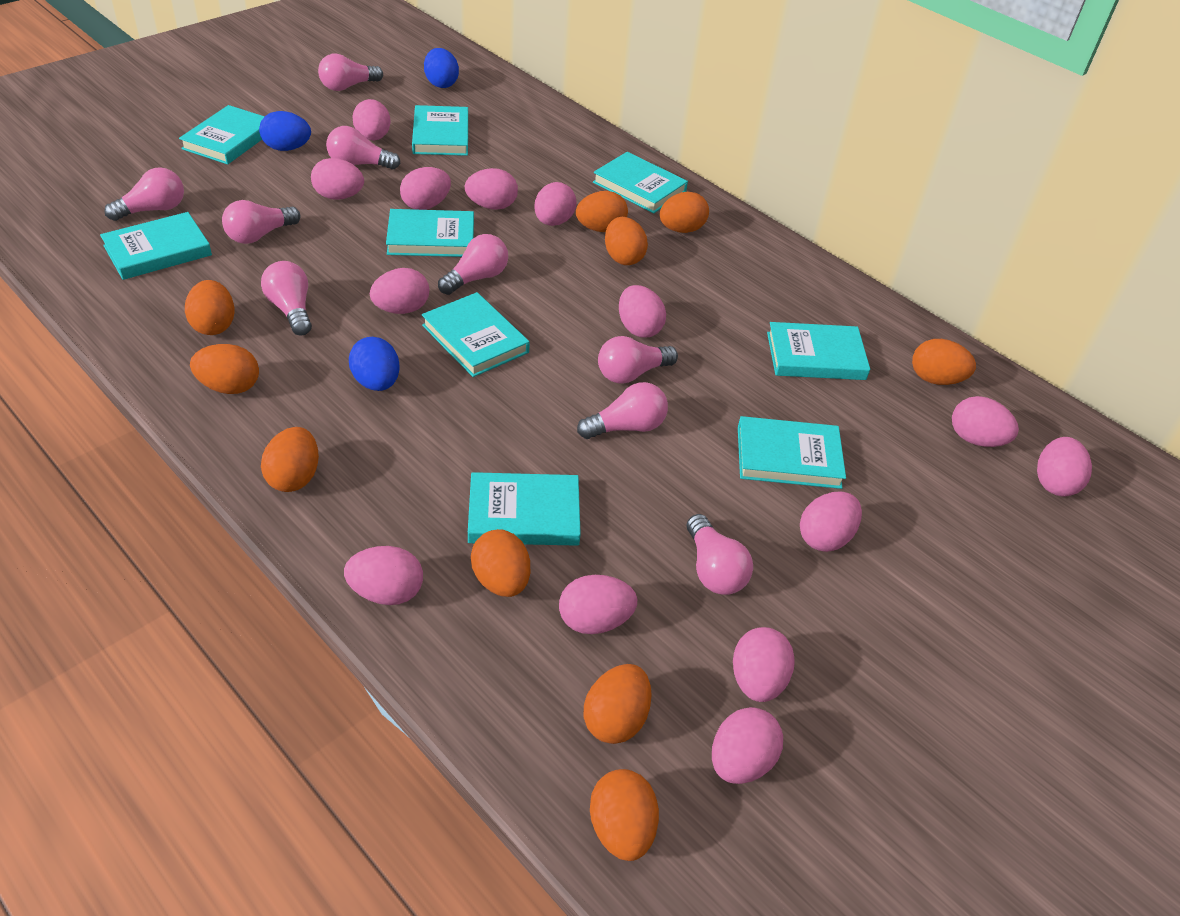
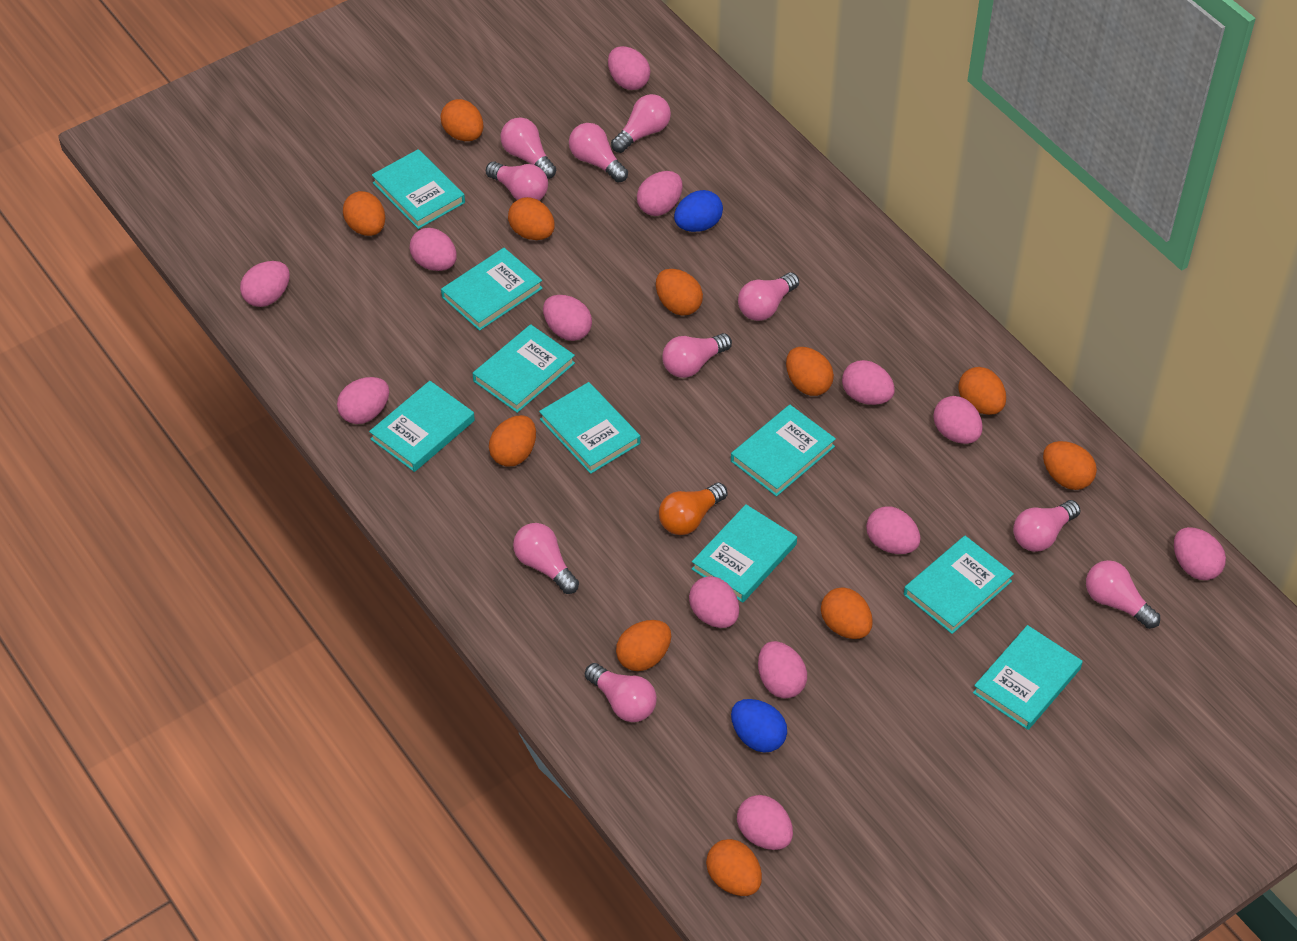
blue egg: 3 -> 2
orange egg: 10 -> 11
orange light bulb: 0 -> 1
pink egg: 14 -> 13
pink light bulb: 9 -> 10

